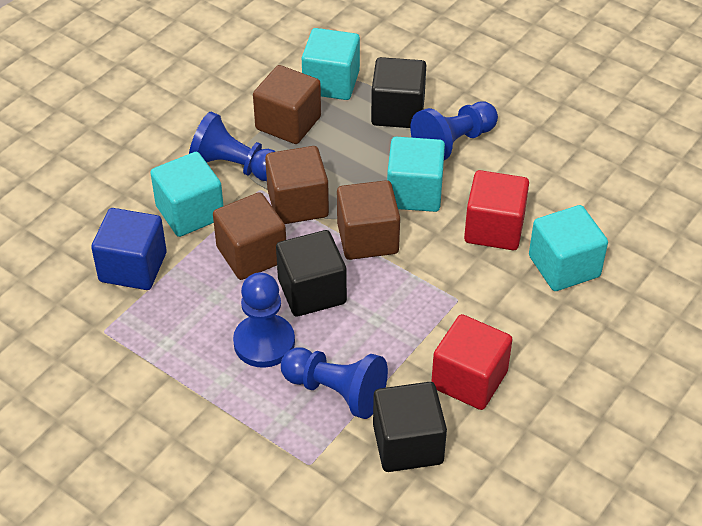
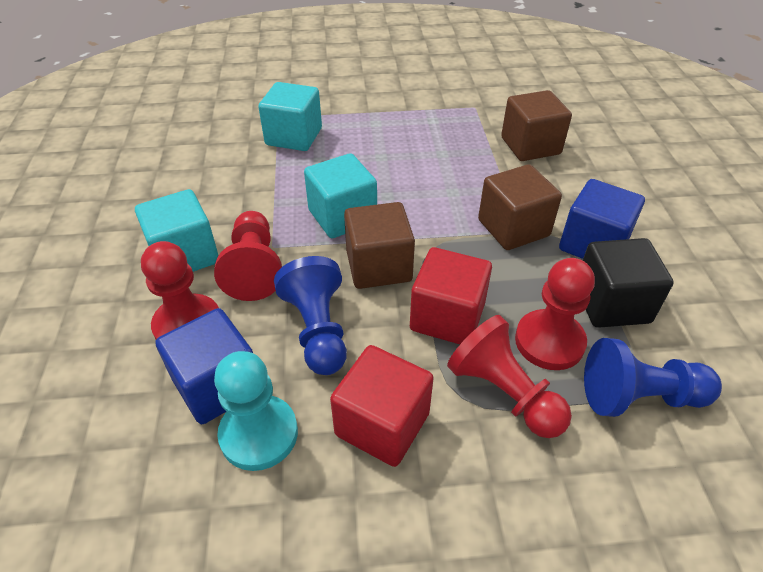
black cube: 3 -> 1
blue cube: 1 -> 2
blue pawn: 4 -> 2
brown cube: 4 -> 3
red pawn: 0 -> 4
turquoise cube: 4 -> 3
turquoise pawn: 0 -> 1

